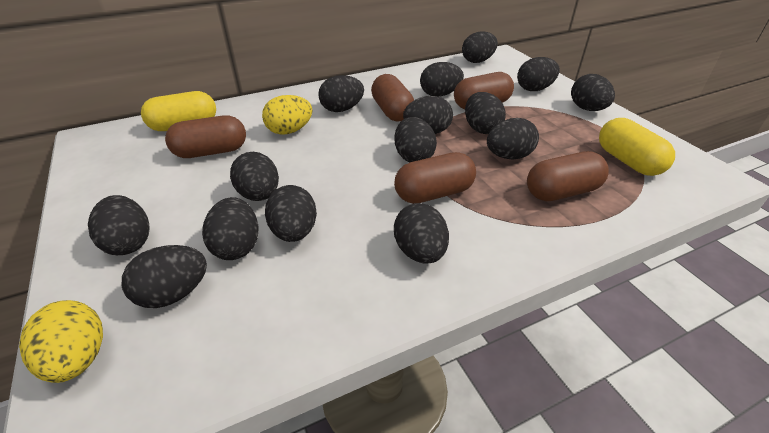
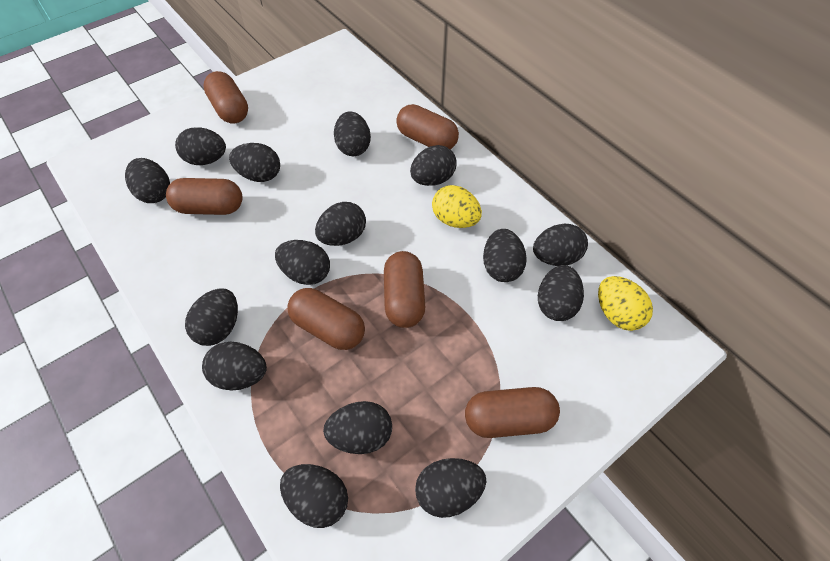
brown capsule: 5 -> 6
yellow capsule: 2 -> 0

